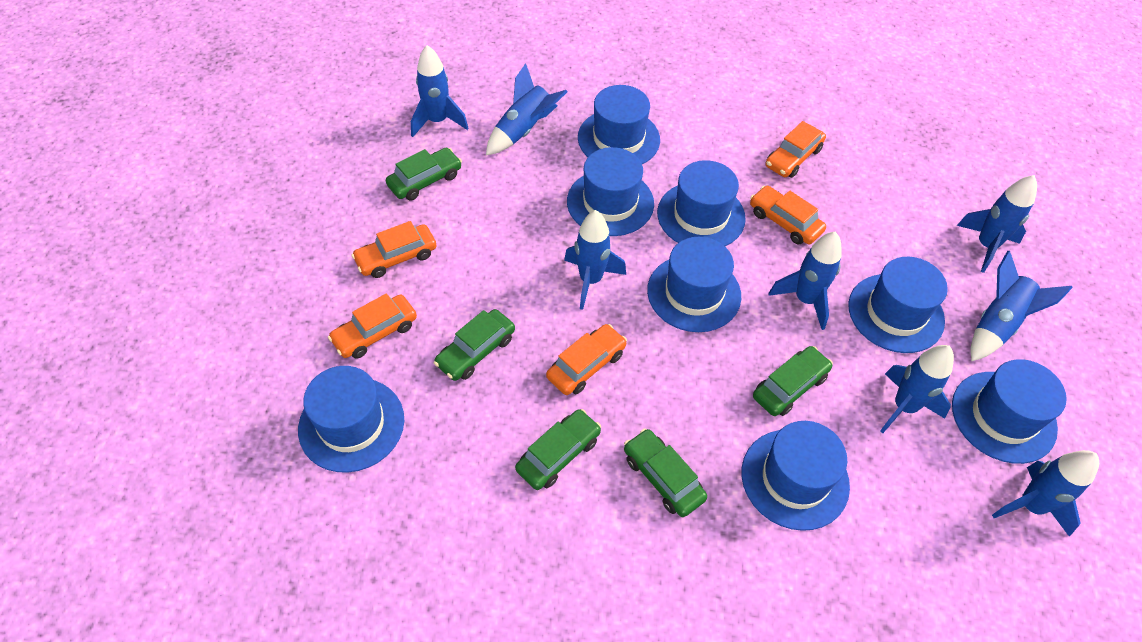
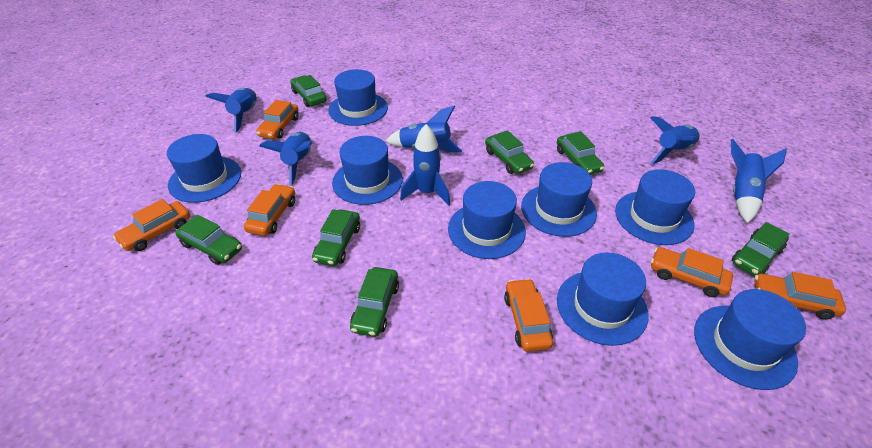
blue rocket: 8 -> 6
green car: 5 -> 7
orange car: 5 -> 6

